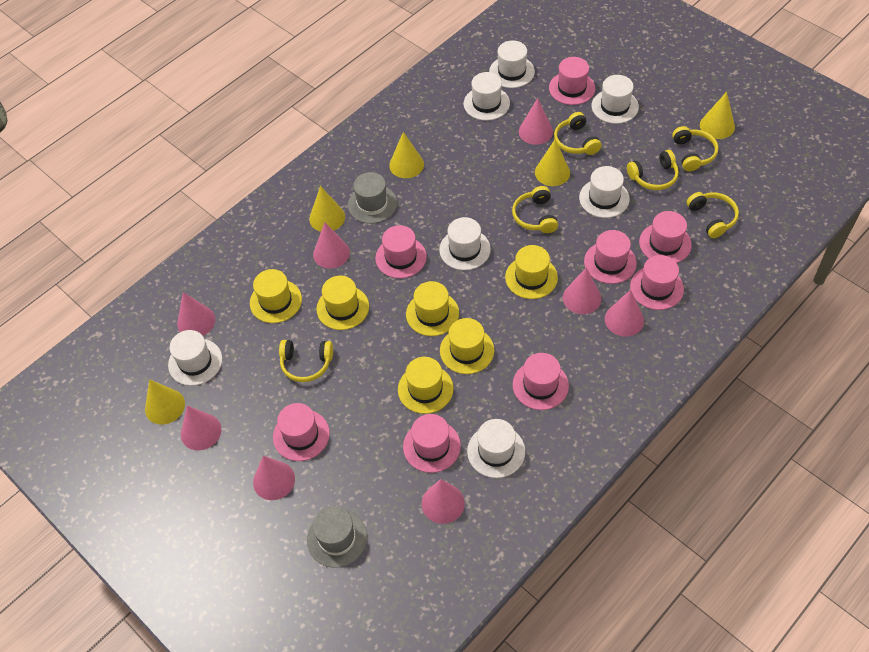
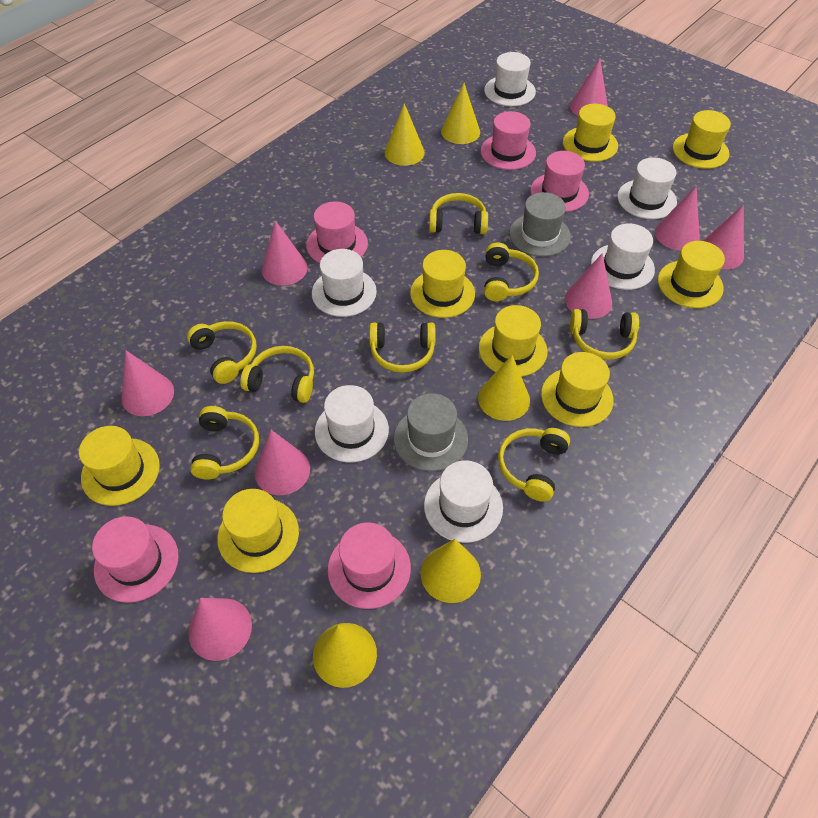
pink hat: 8 -> 5
white hat: 7 -> 6
yellow hat: 6 -> 8
yellow headphones: 6 -> 8

